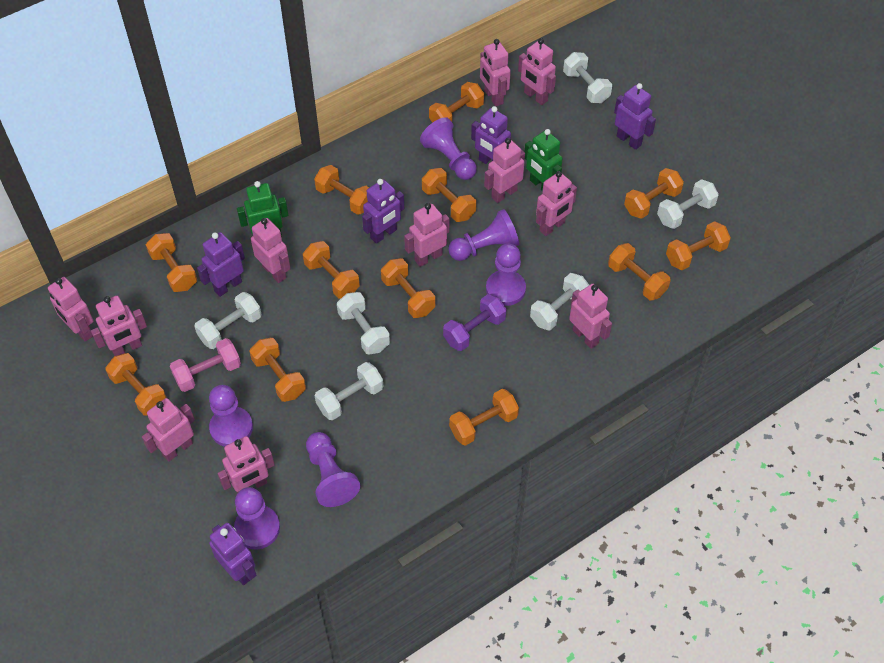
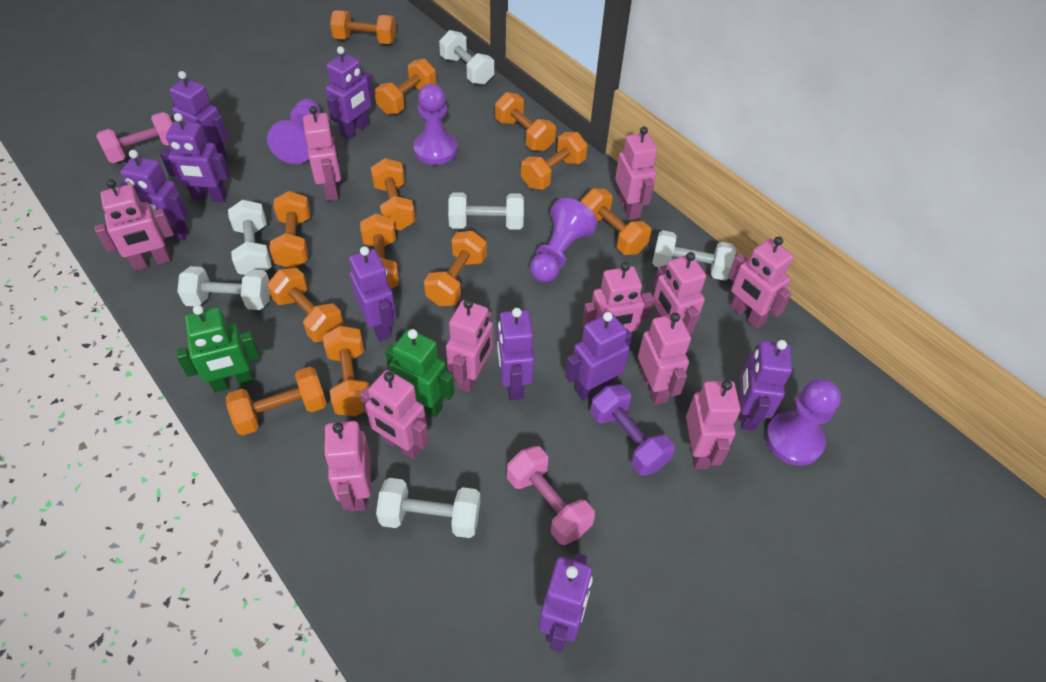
pink dumbbell: 1 -> 2
purple pawn: 6 -> 4
purple robot: 5 -> 9

